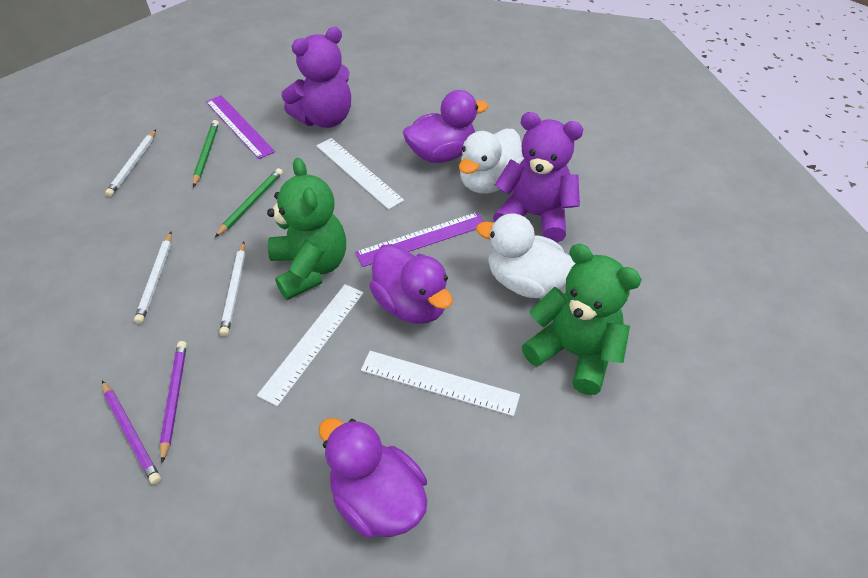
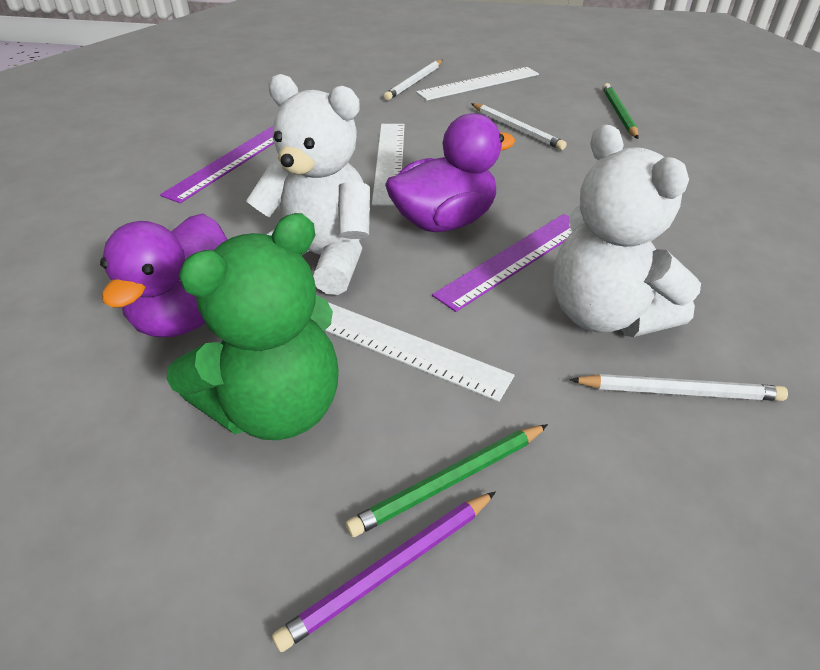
green teddy bear: 2 -> 1
purple duck: 3 -> 2
purple pencil: 2 -> 1
purple teddy bear: 2 -> 0
white duck: 2 -> 0
white teddy bear: 0 -> 2

